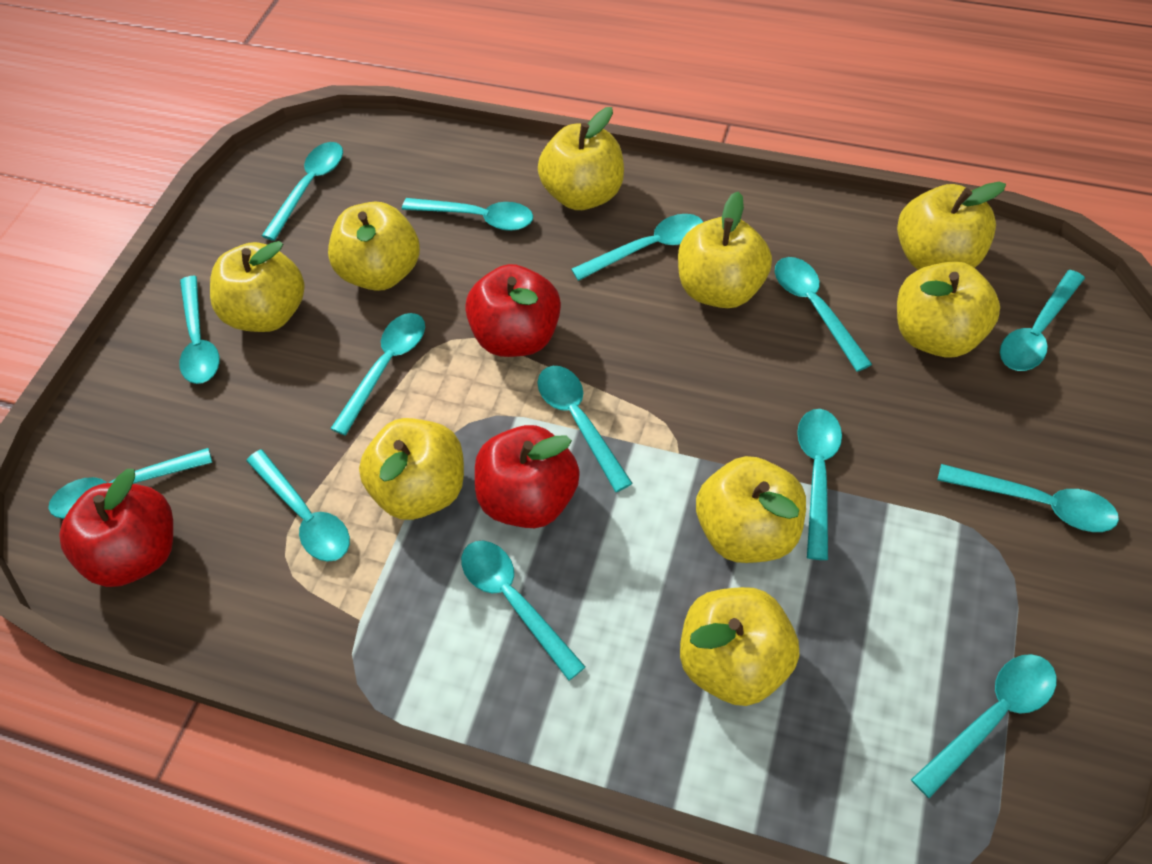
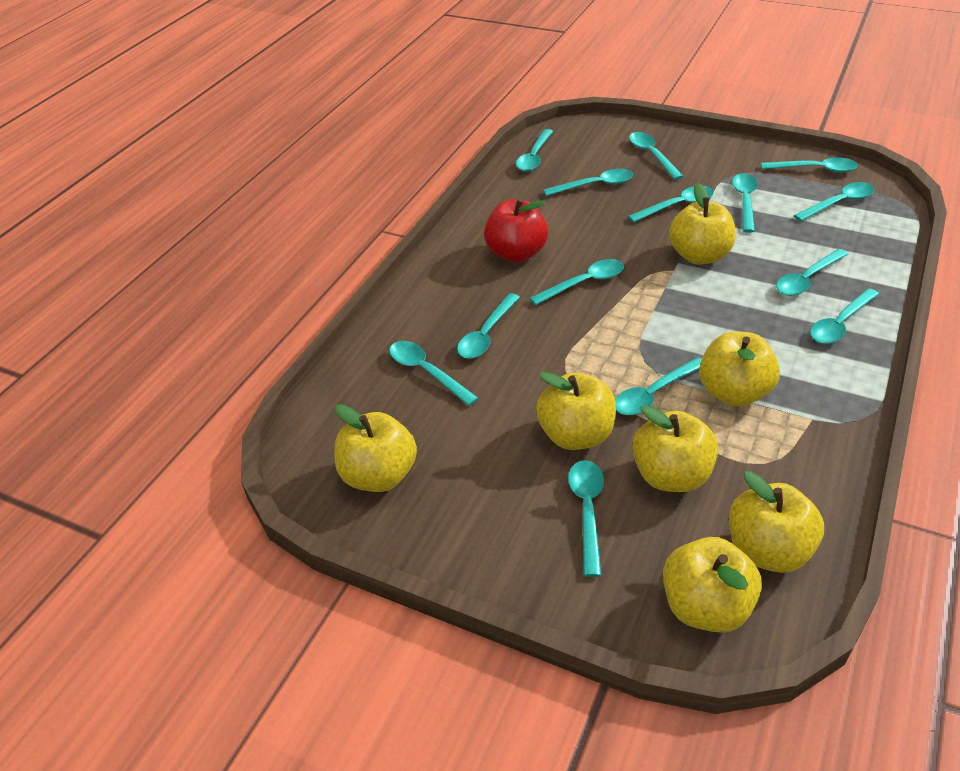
red apple: 3 -> 1
yellow apple: 9 -> 7

